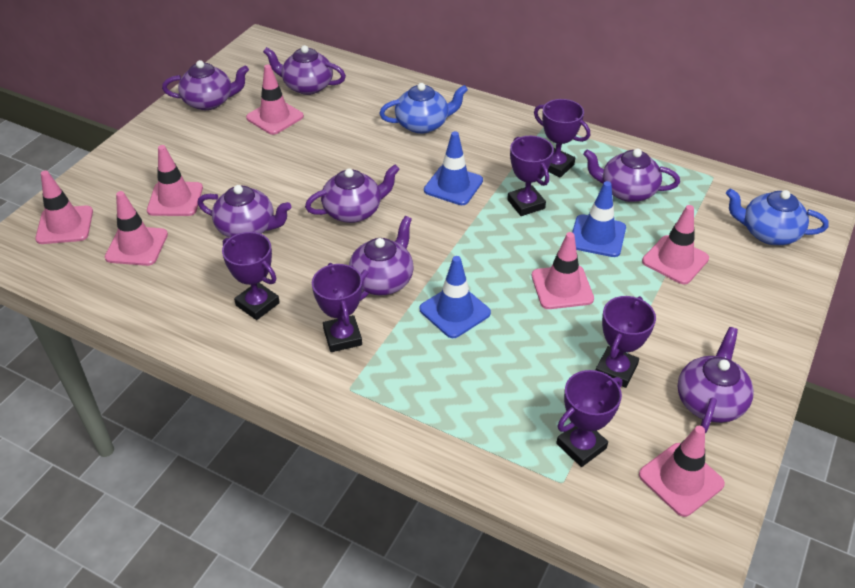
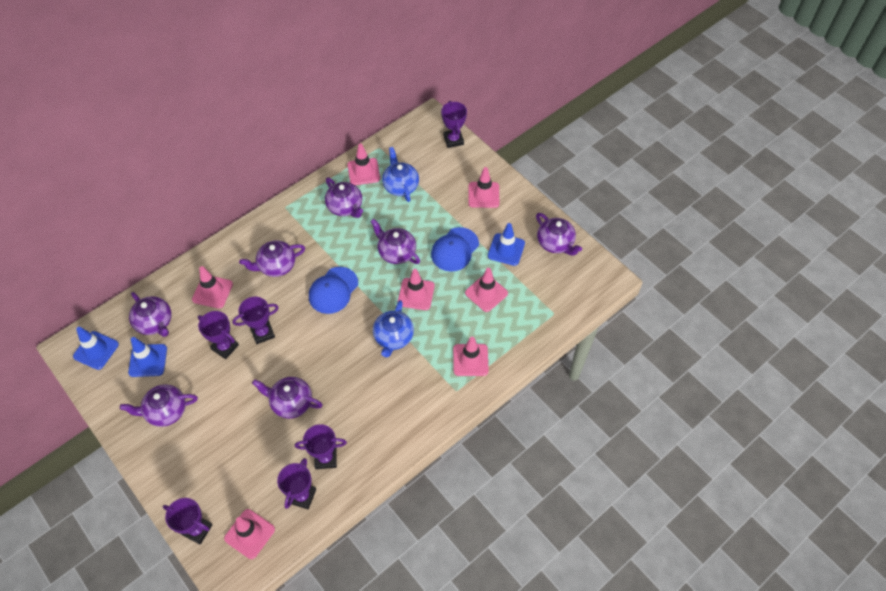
blue cap: 0 -> 2

